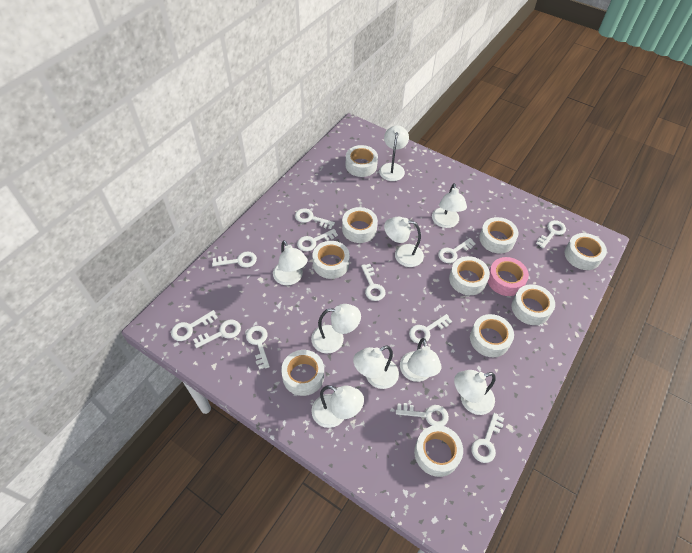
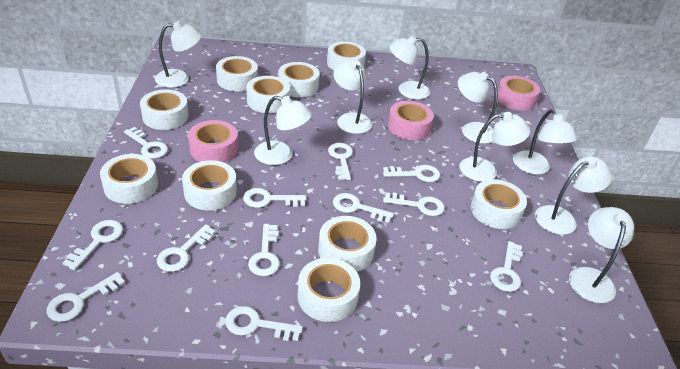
pink tape: 1 -> 3

